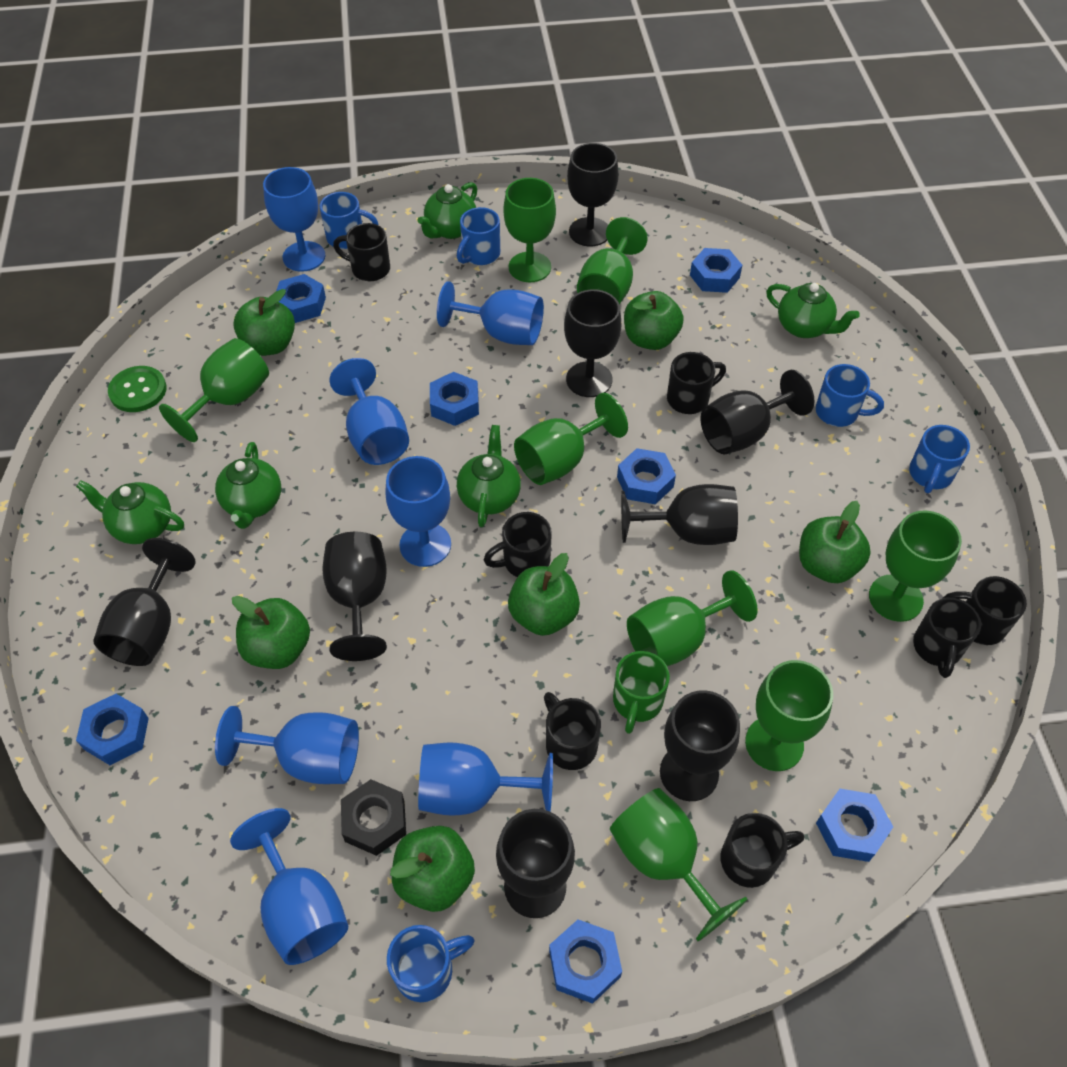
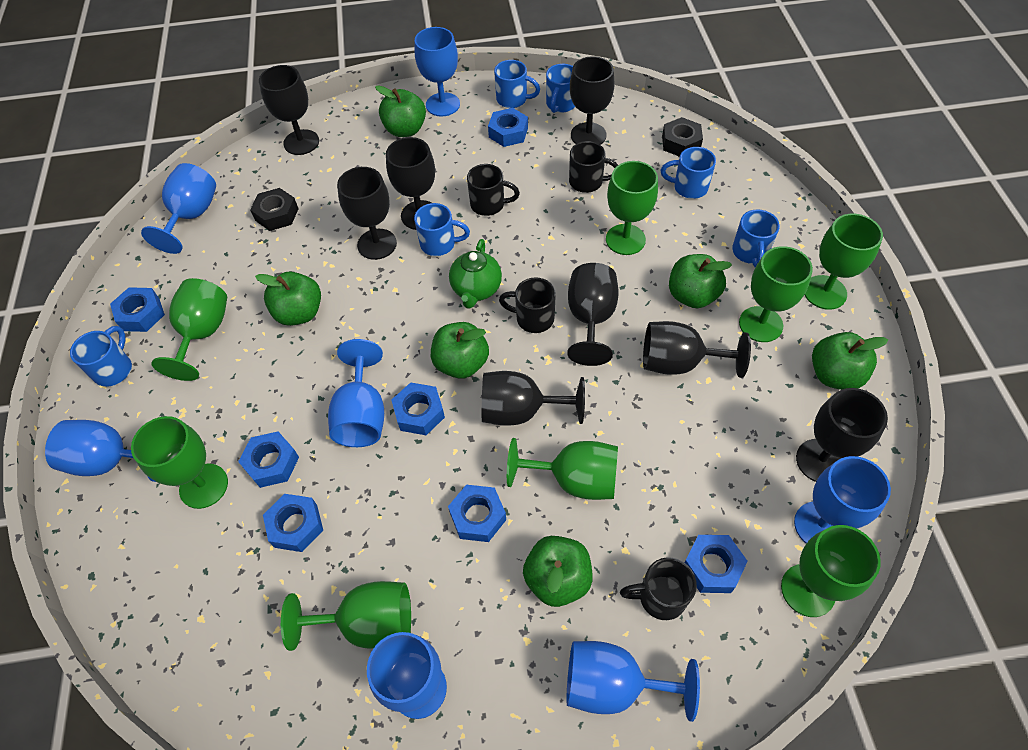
black mug: 7 -> 4
black nut: 1 -> 2
blue mug: 5 -> 6
green button: 1 -> 0
green mug: 1 -> 0
green teapot: 5 -> 1

